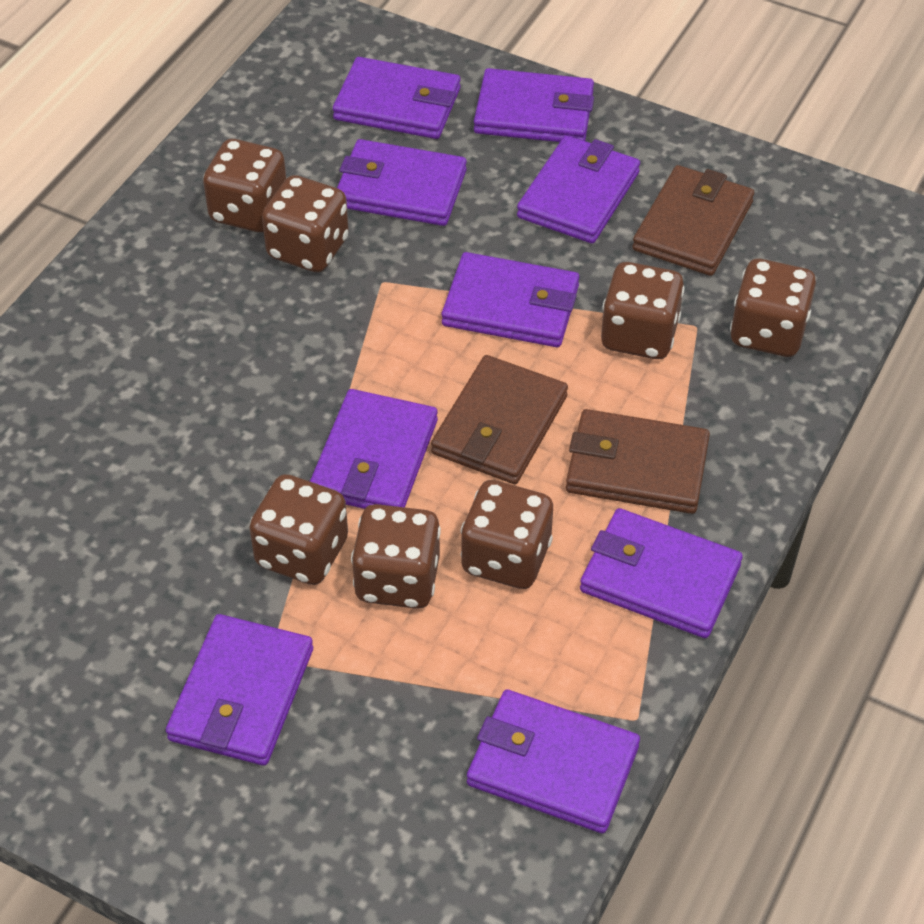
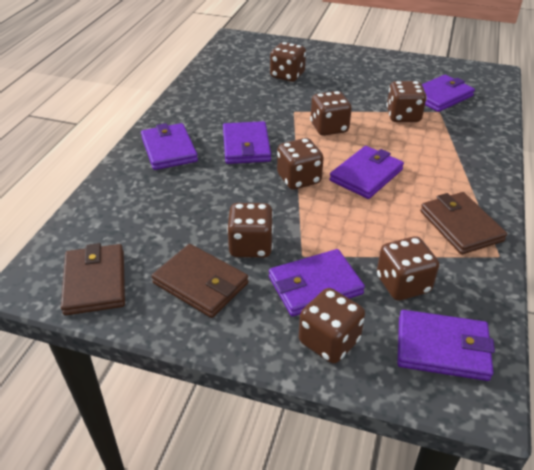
purple wallet: 9 -> 6

